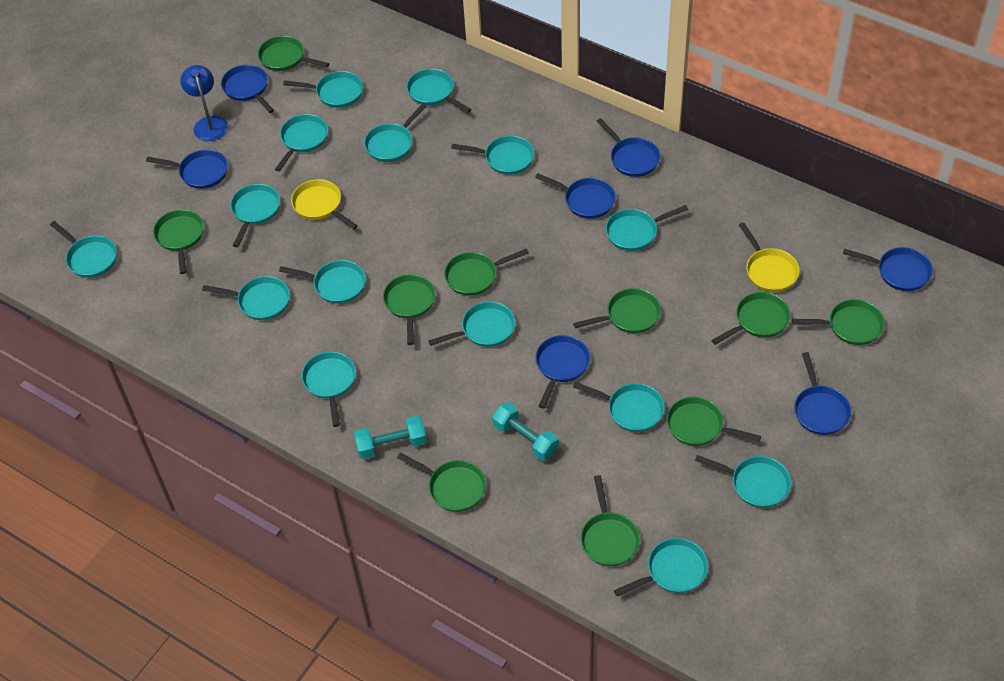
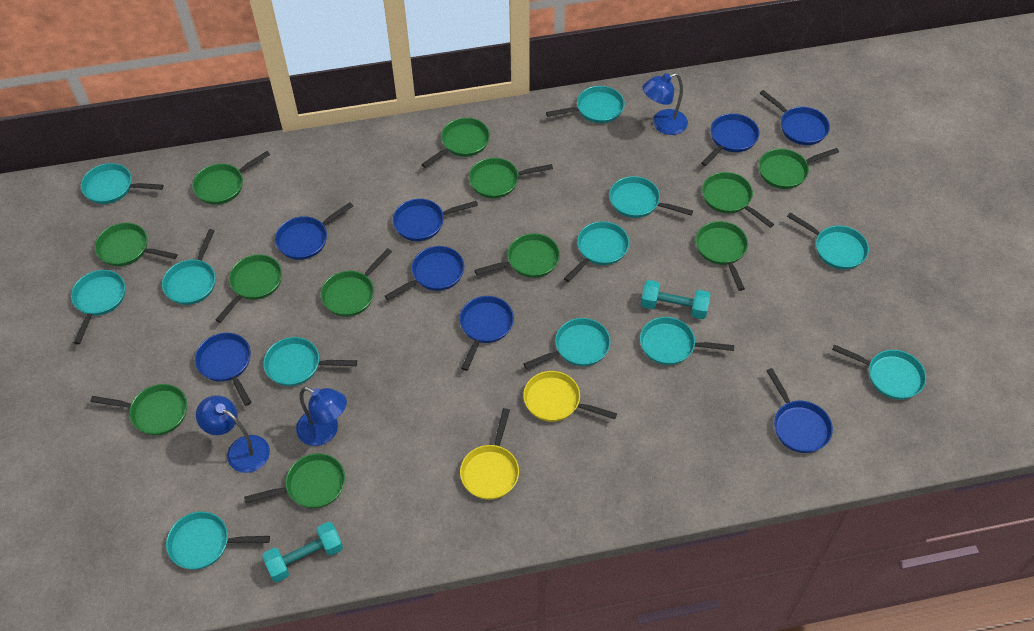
blue lamp: 1 -> 3
blue pan: 7 -> 8
green pan: 10 -> 12
turquoise pan: 15 -> 12

